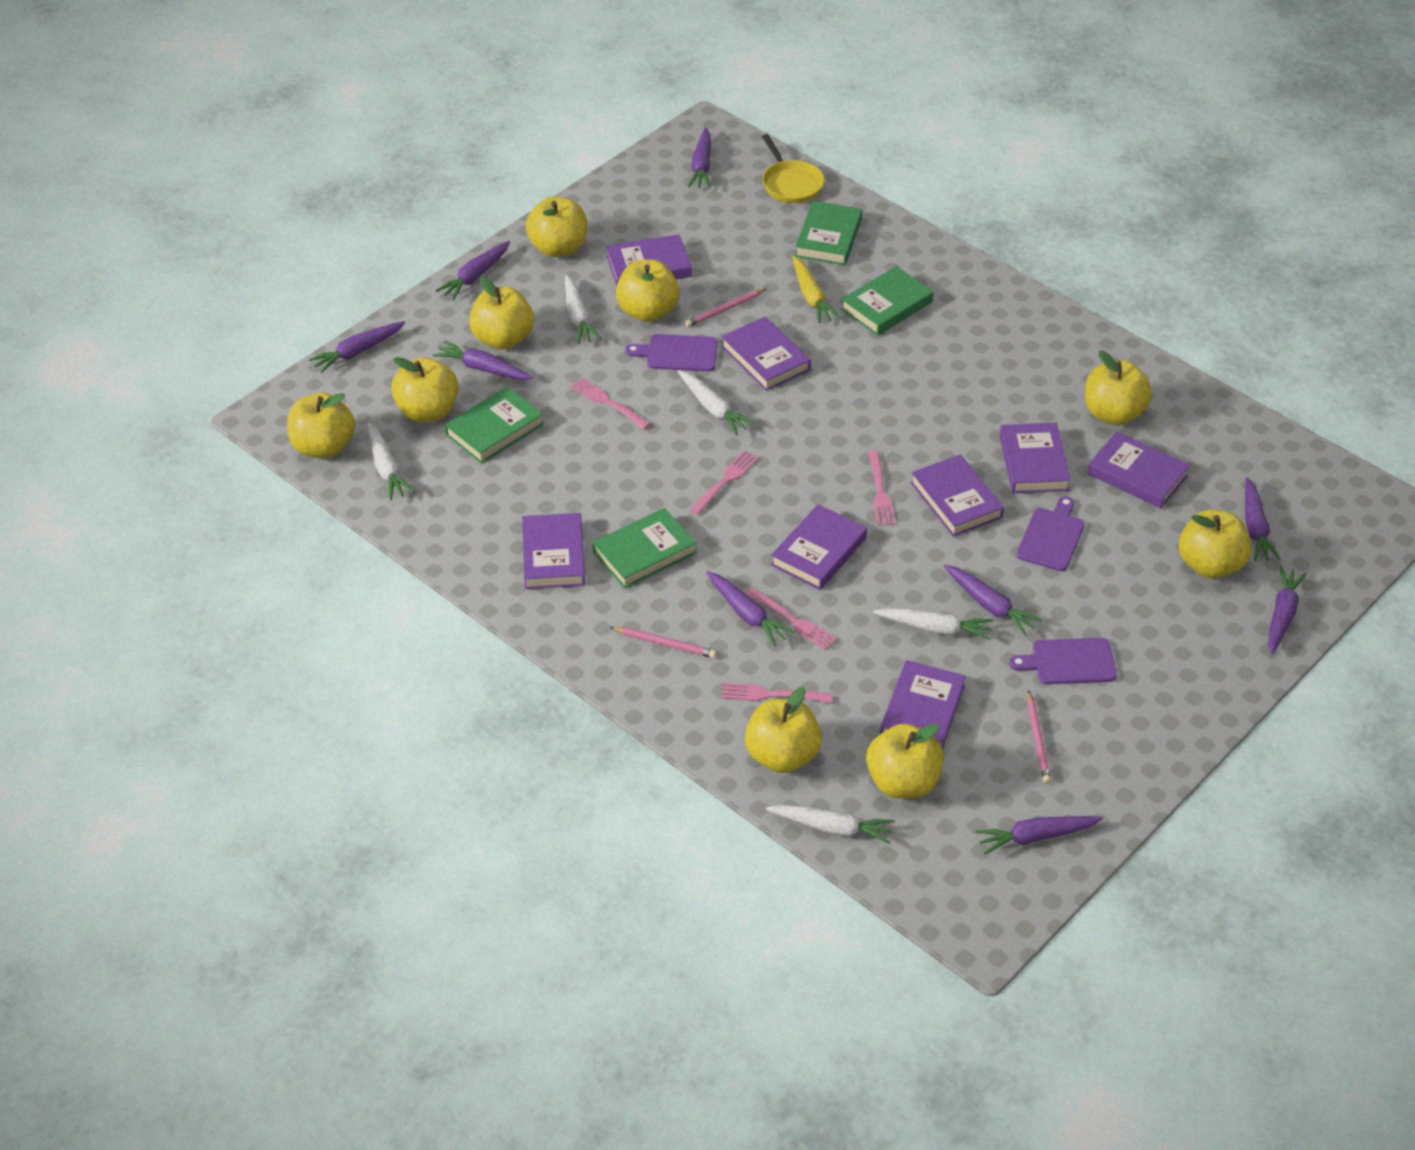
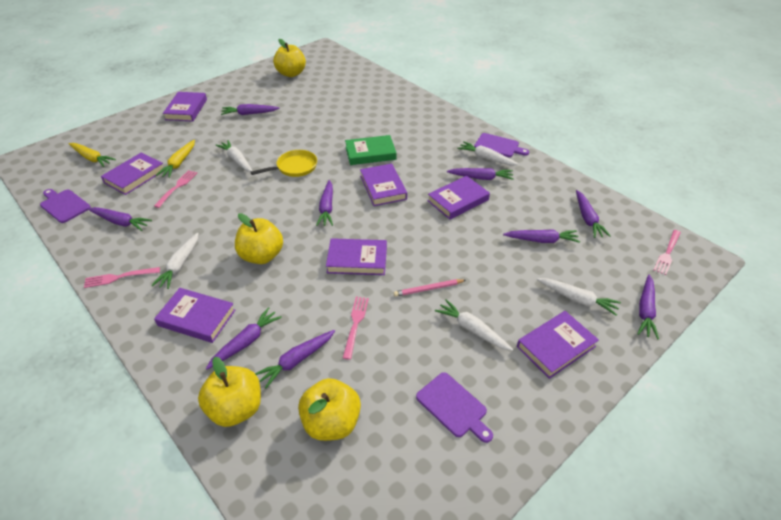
green book: 4 -> 1
pink fork: 5 -> 4
pink pencil: 3 -> 1
purple book: 8 -> 7
yellow apple: 9 -> 4
yellow carrot: 1 -> 2

